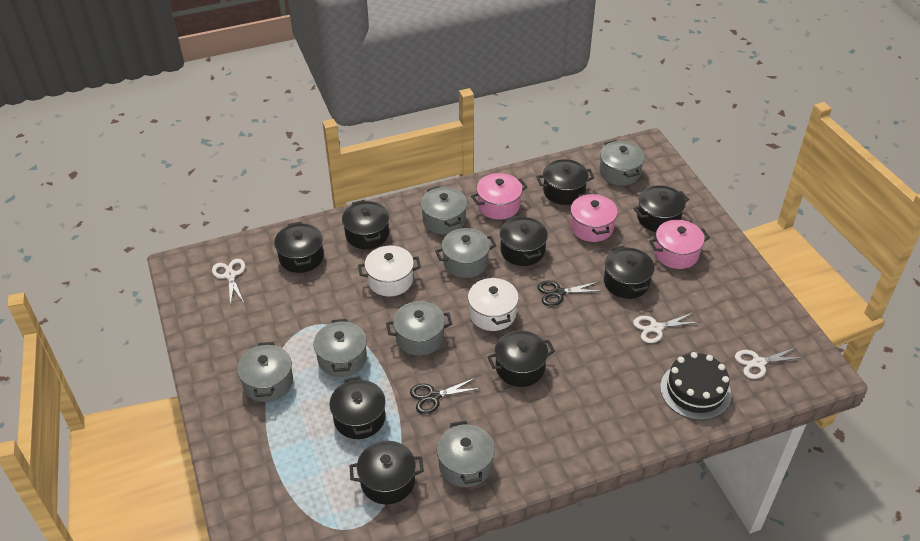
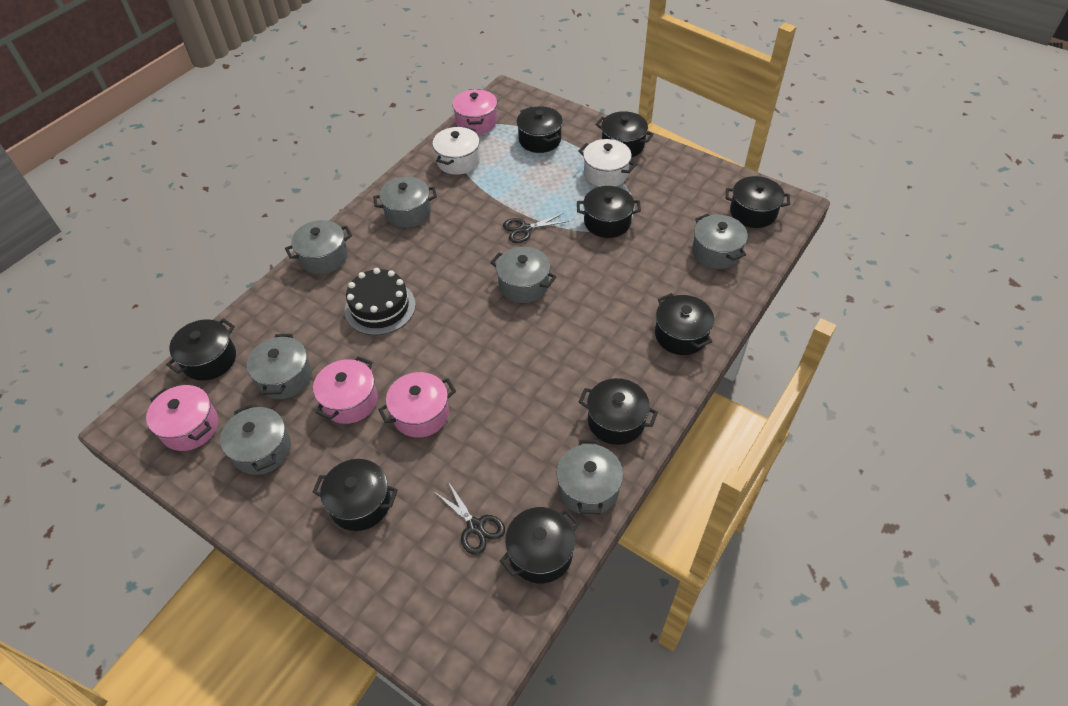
pink pot: 3 -> 4
white scissors: 3 -> 0

